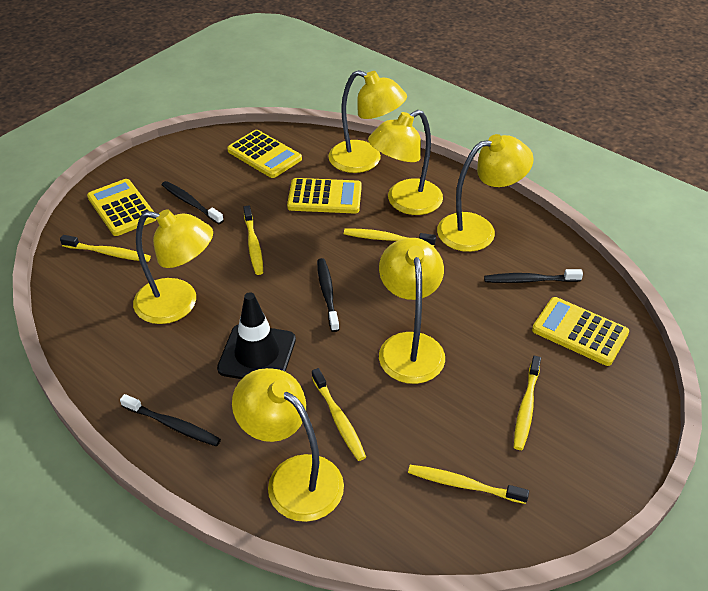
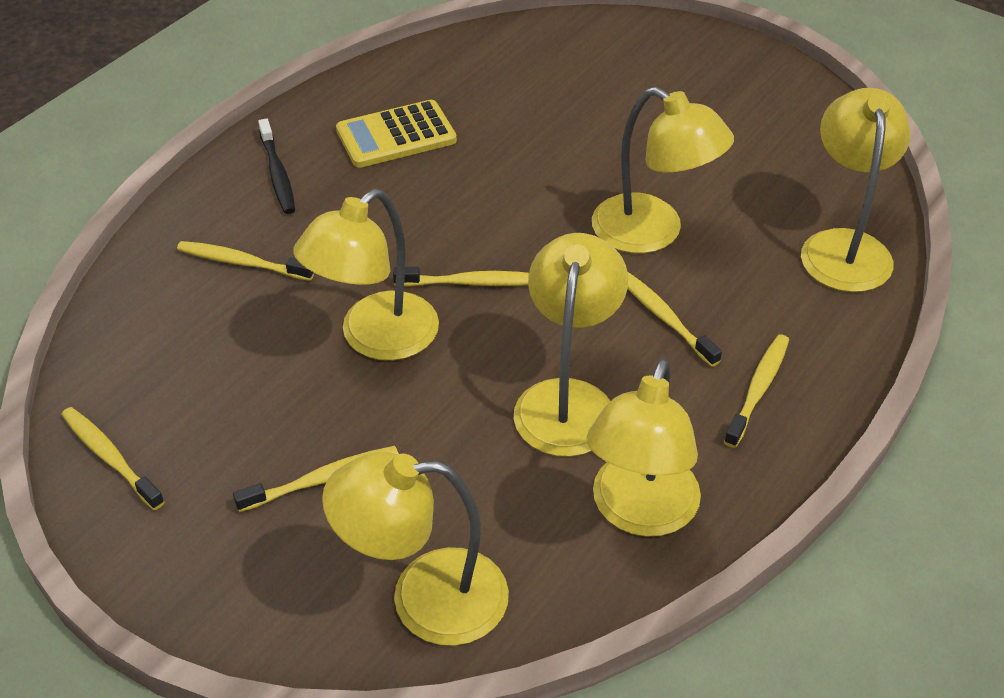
black toothbrush: 4 -> 1
black traffic cone: 1 -> 0
yellow calculator: 4 -> 1

